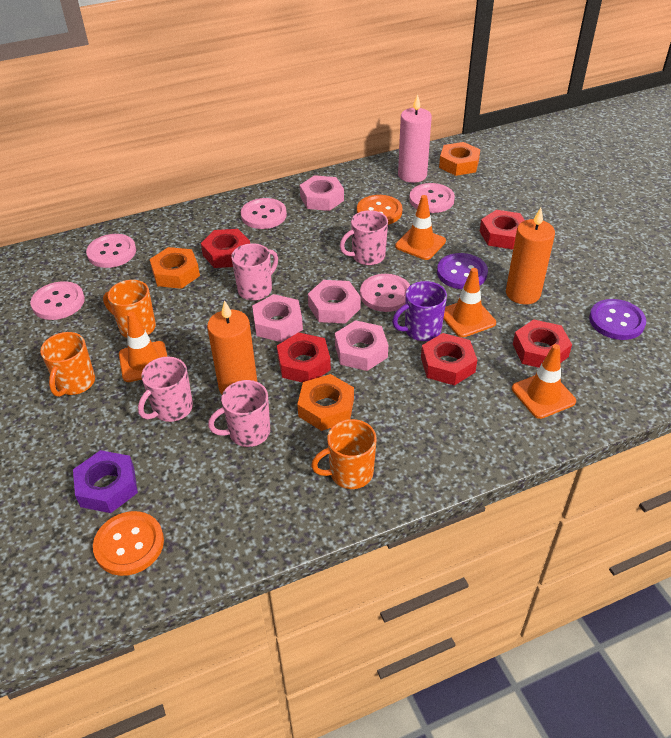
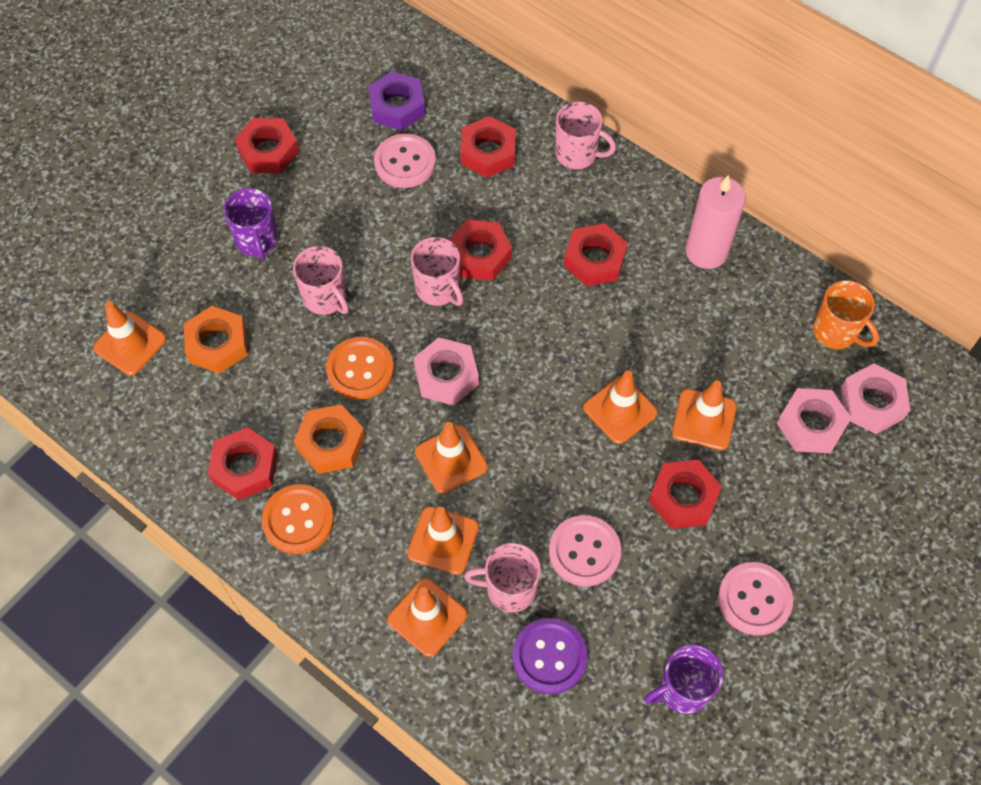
orange candle: 2 -> 0
orange mug: 3 -> 1
orange nut: 3 -> 2
orange traffic cone: 4 -> 6
pink button: 5 -> 3
pink nut: 4 -> 3
purple button: 2 -> 1
purple mug: 1 -> 2
red nut: 5 -> 6

